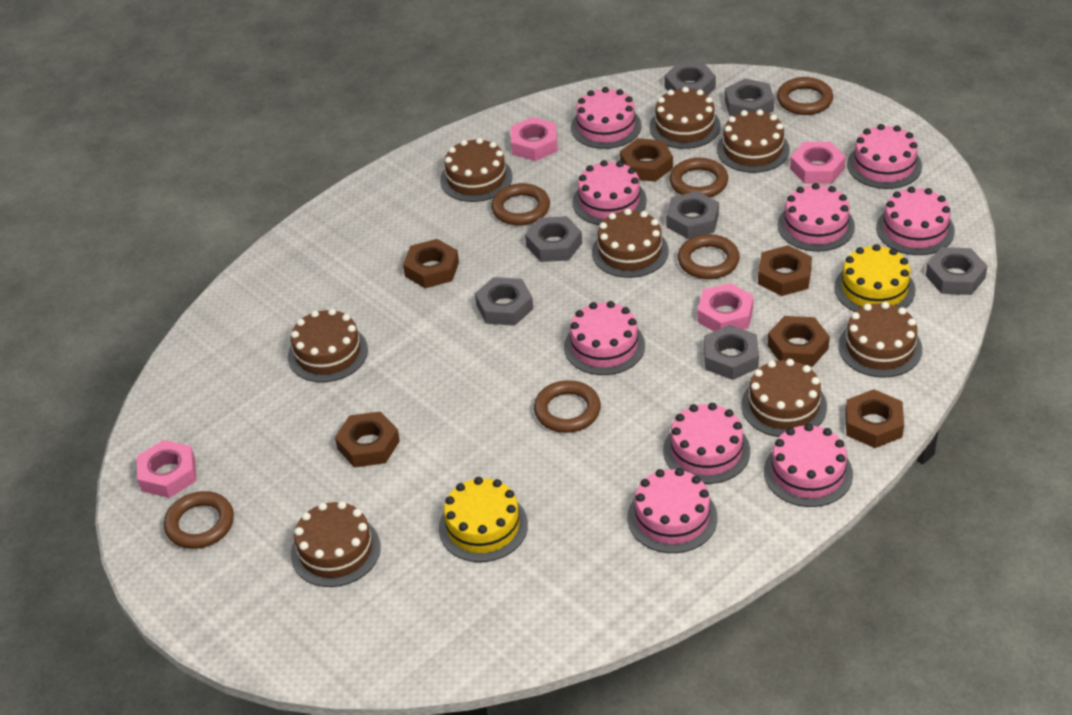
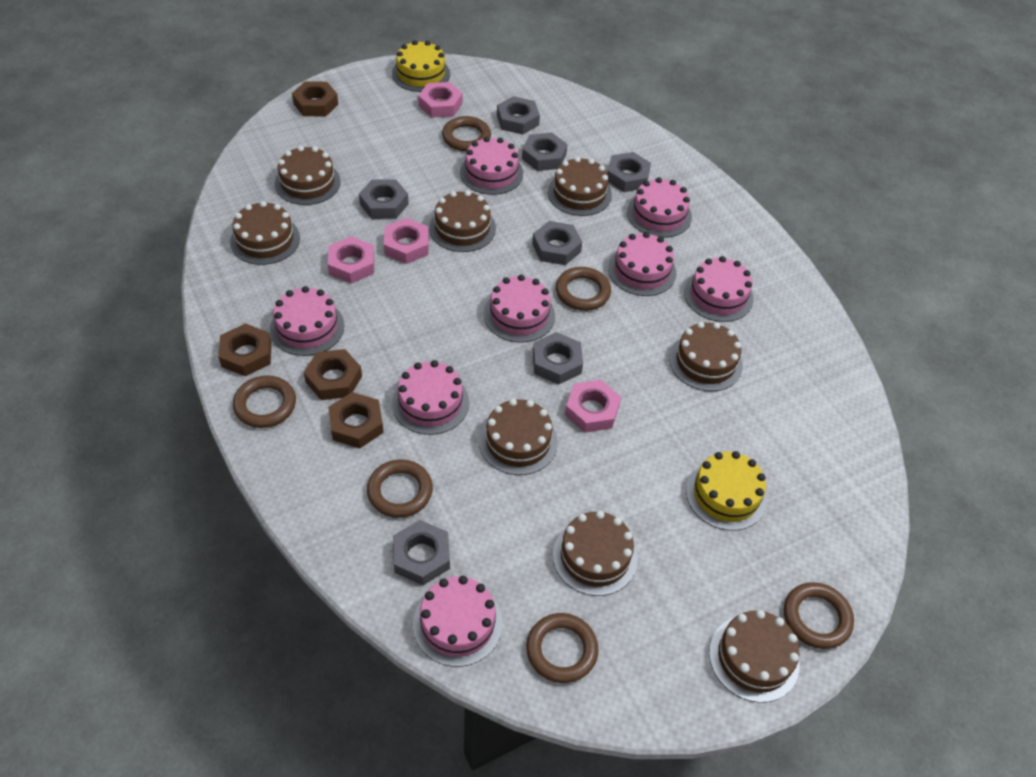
brown nut: 6 -> 4
pink cake: 9 -> 8

